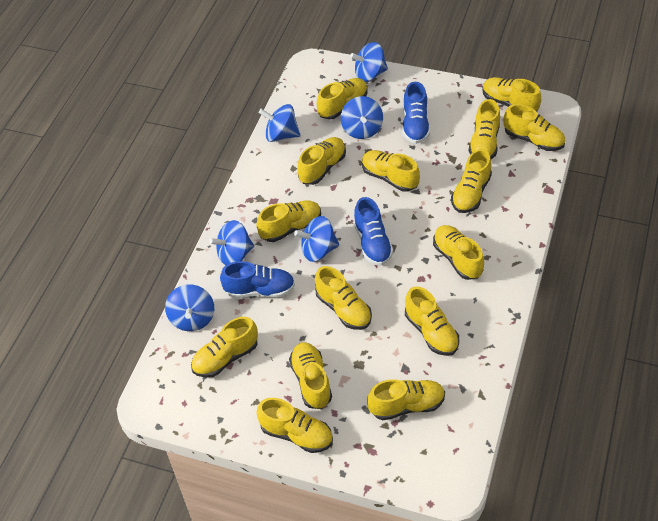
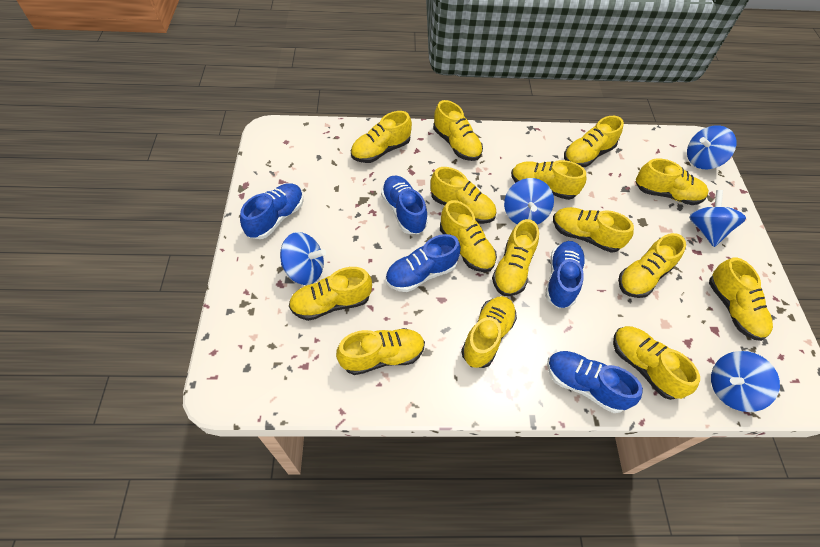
blue shoe: 3 -> 5
blue spinning top: 6 -> 5

